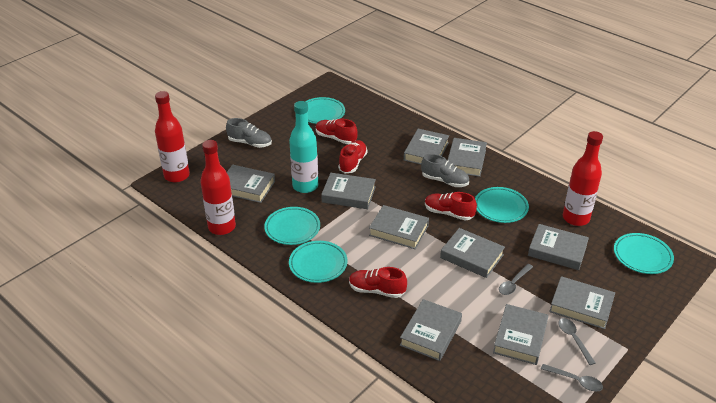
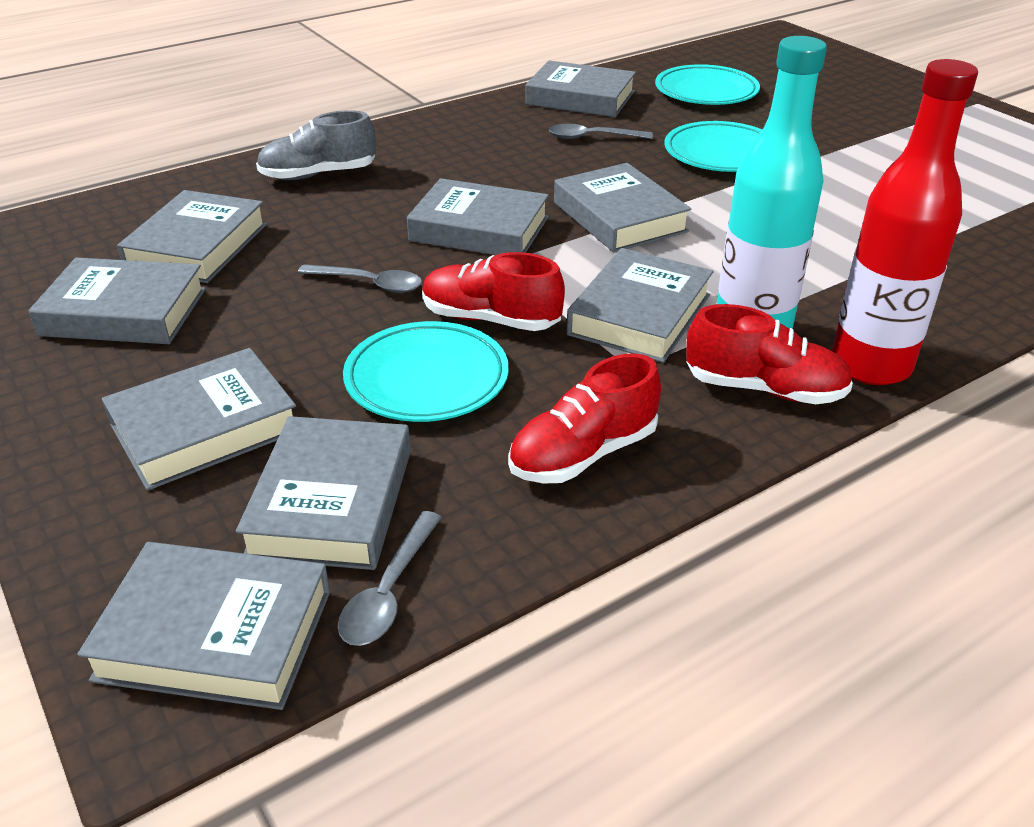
grey book: 10 -> 9
grey shoe: 2 -> 1
red bottle: 3 -> 1
red shoe: 4 -> 3
turquoise plate: 5 -> 3

